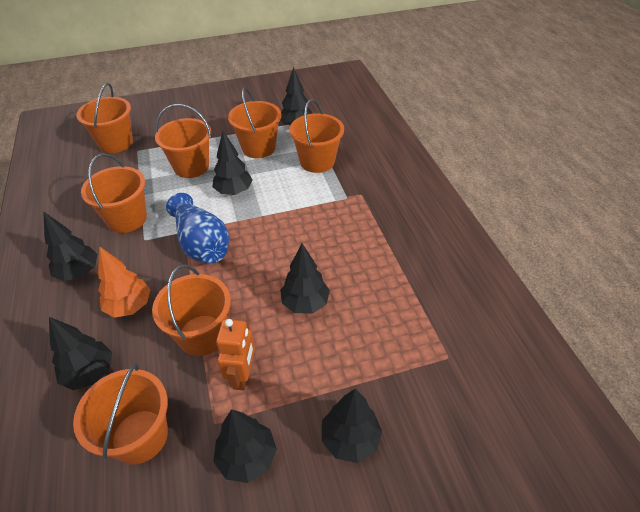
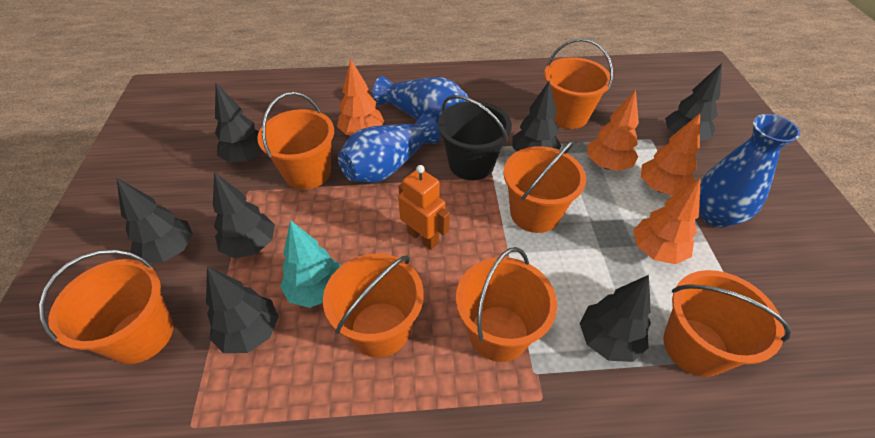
black bucket: 0 -> 1
blue vase: 1 -> 3
orange tree: 1 -> 4
turquoise tree: 0 -> 1

